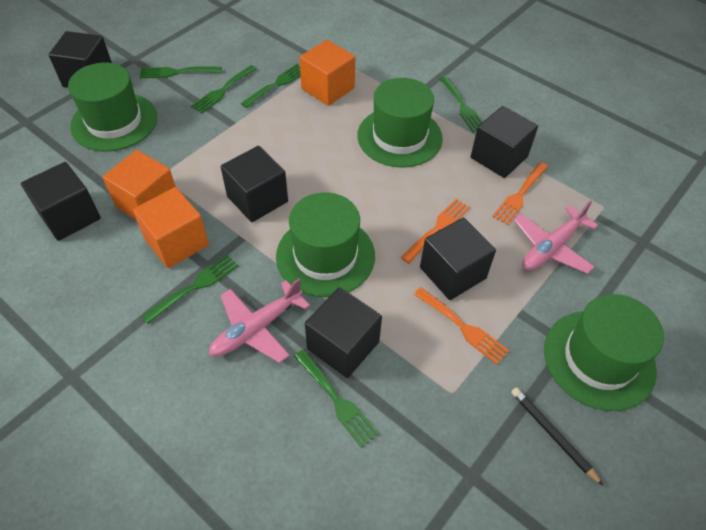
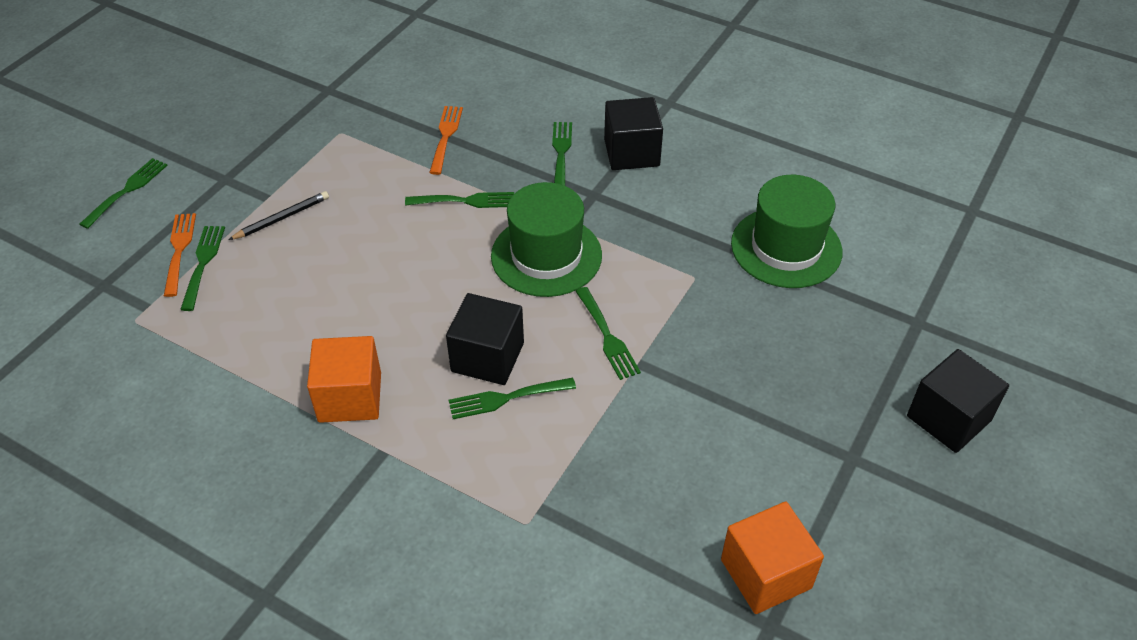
black cube: 6 -> 3
green hat: 4 -> 2
orange cube: 3 -> 2
orange fork: 3 -> 2
pink plane: 2 -> 0

